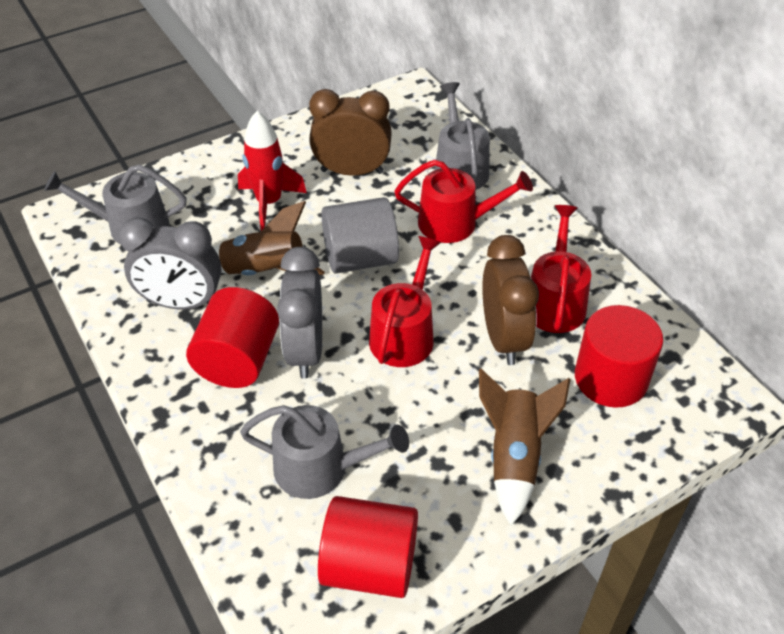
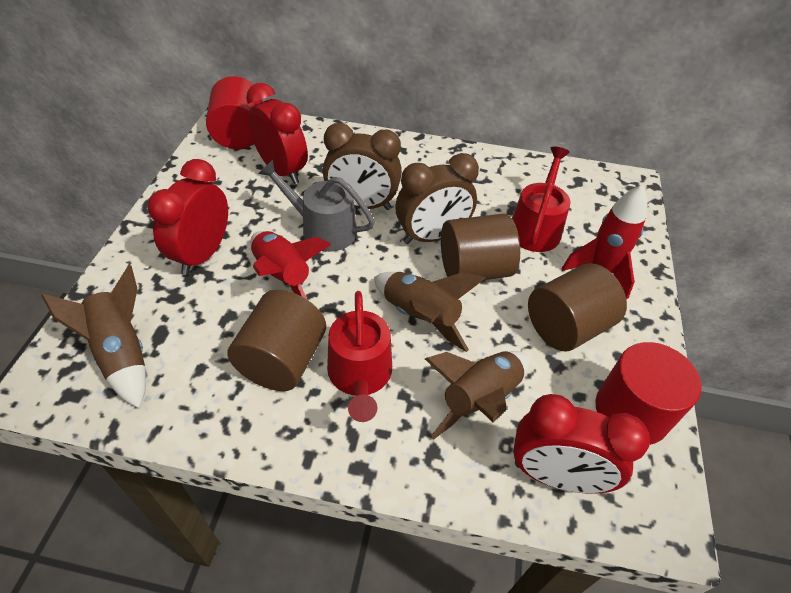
brown cylinder: 0 -> 3
brown rocket: 2 -> 3
grey clock: 2 -> 0
grey cylinder: 1 -> 0
grey watering can: 3 -> 1
red clock: 0 -> 3
red cylinder: 3 -> 2
red rocket: 1 -> 2
red watering can: 3 -> 2

